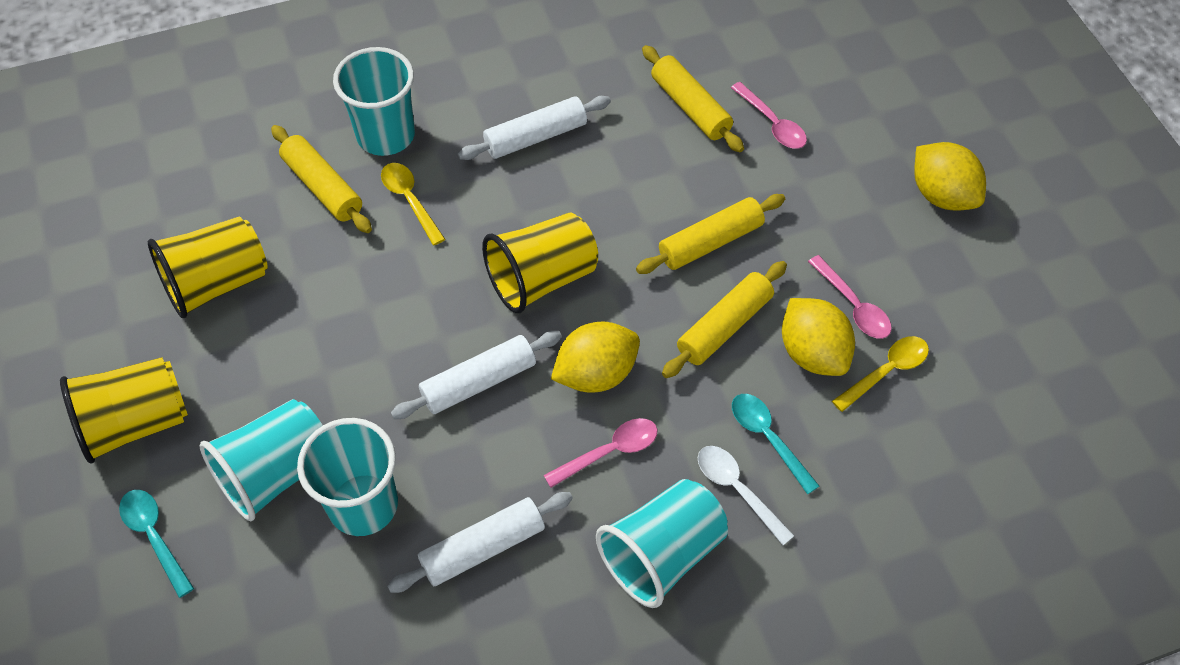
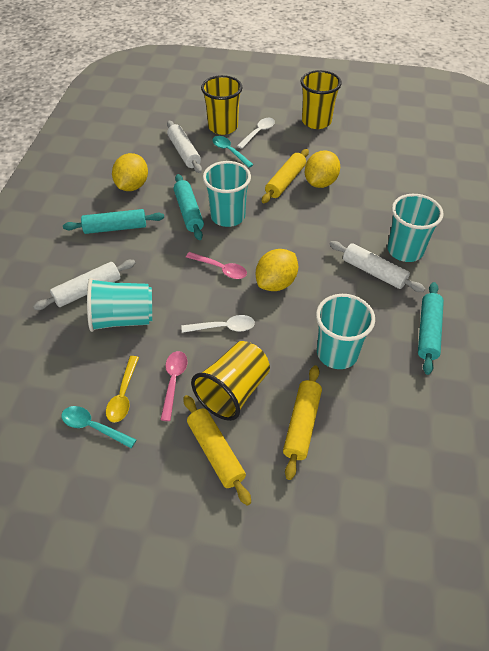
pink spoon: 3 -> 2
turquoise rolling pin: 0 -> 3
white spoon: 1 -> 2
yellow rolling pin: 4 -> 3
yellow spoon: 2 -> 1

